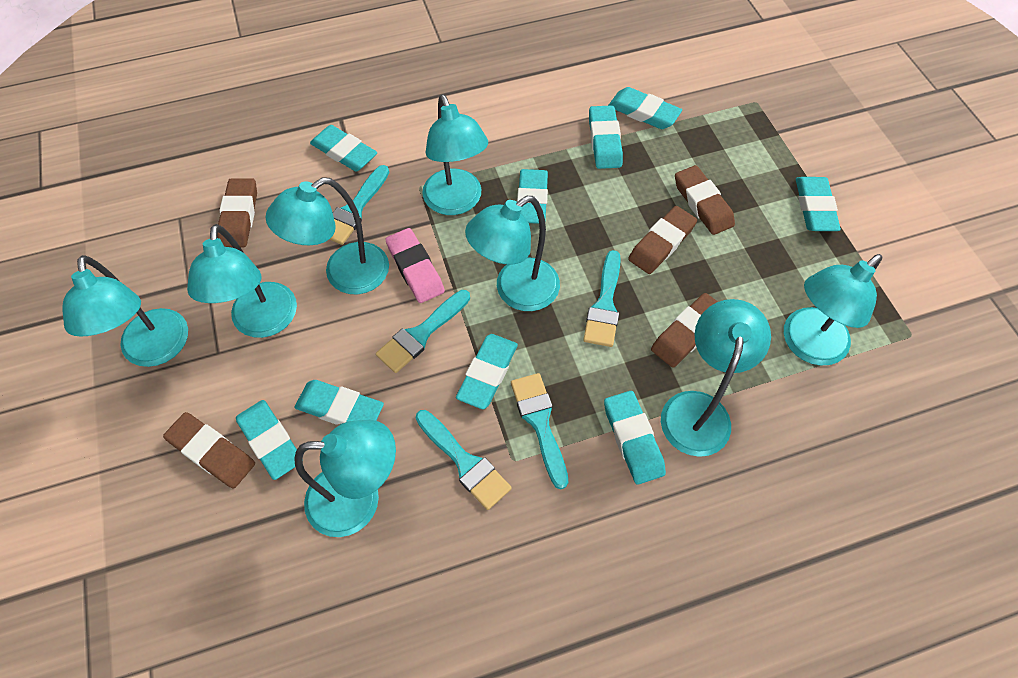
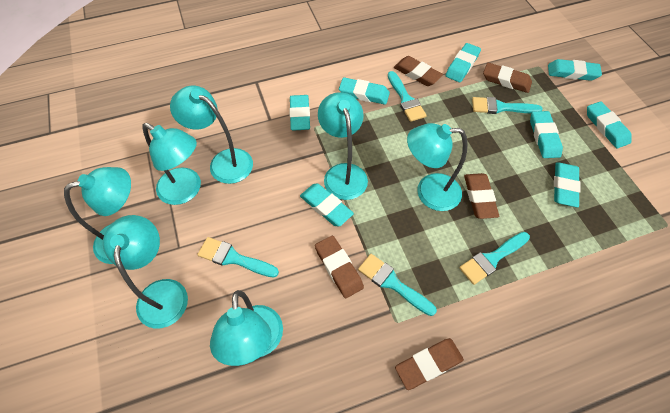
pink eraser: 1 -> 0
turquoise eraser: 9 -> 8
turquoise lamp: 8 -> 7

